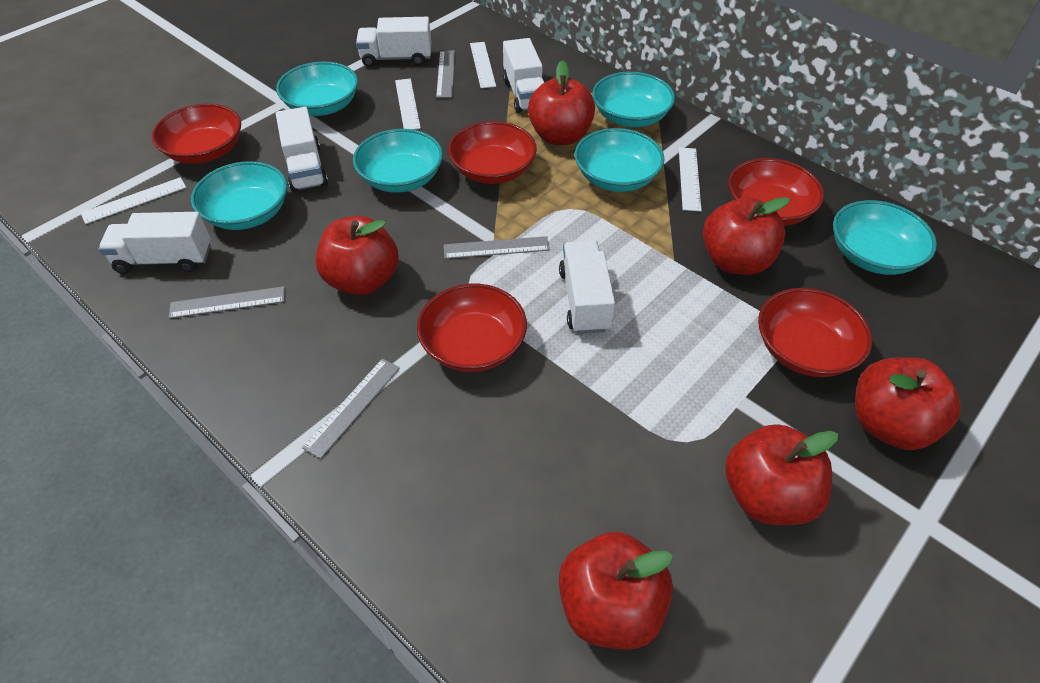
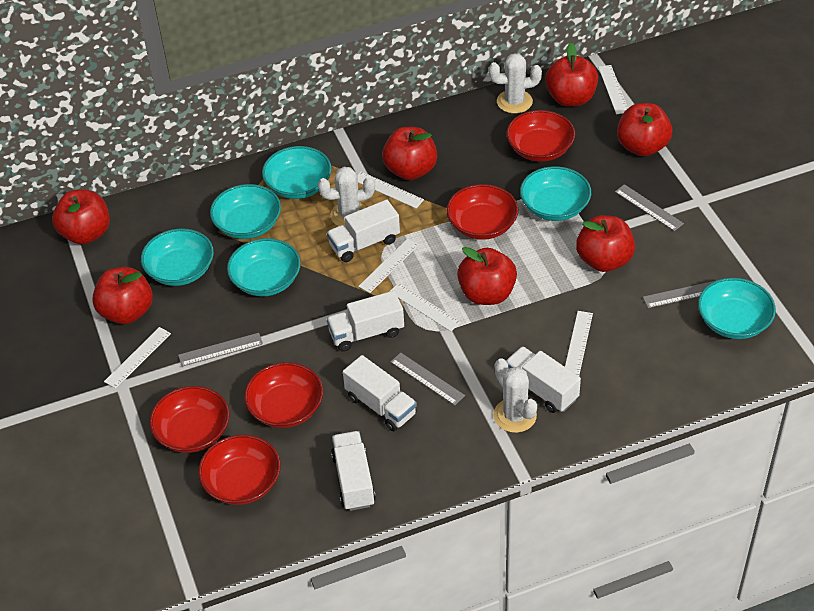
red apple: 6 -> 7
white cactus: 0 -> 3
white ruler: 4 -> 6

